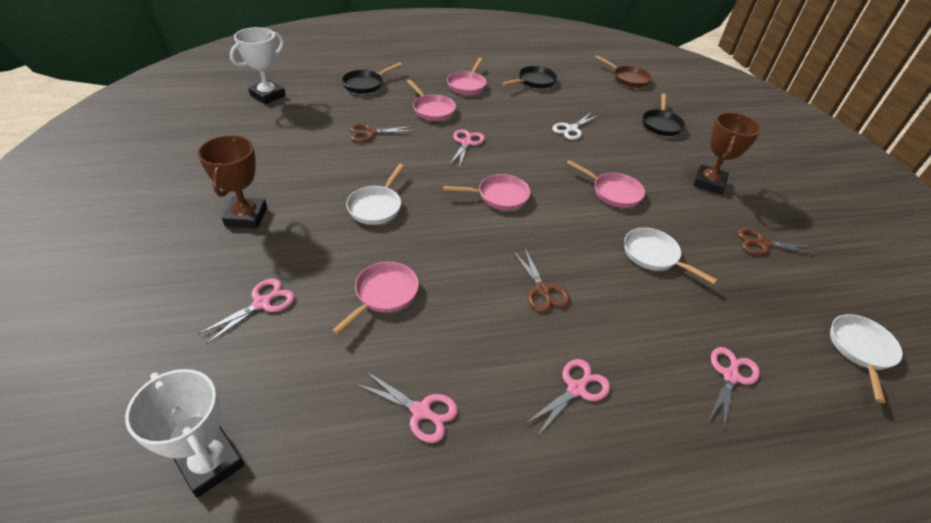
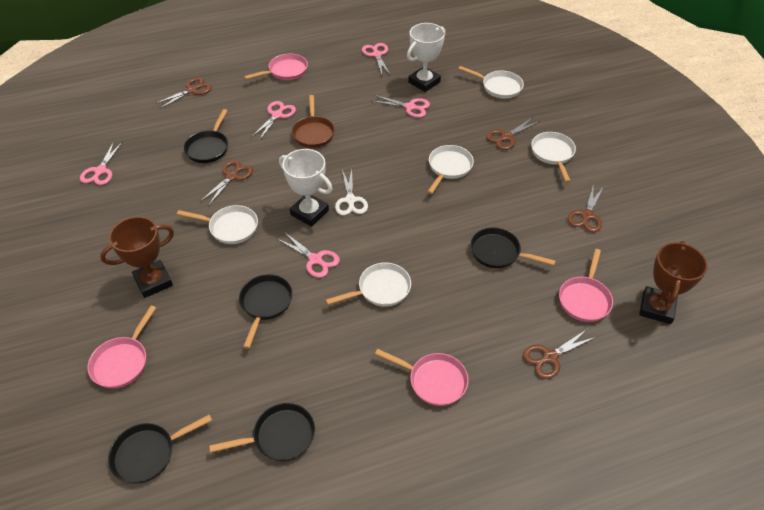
black pan: 3 -> 5
brown scissors: 3 -> 5
pink pan: 5 -> 4
white pan: 3 -> 5

